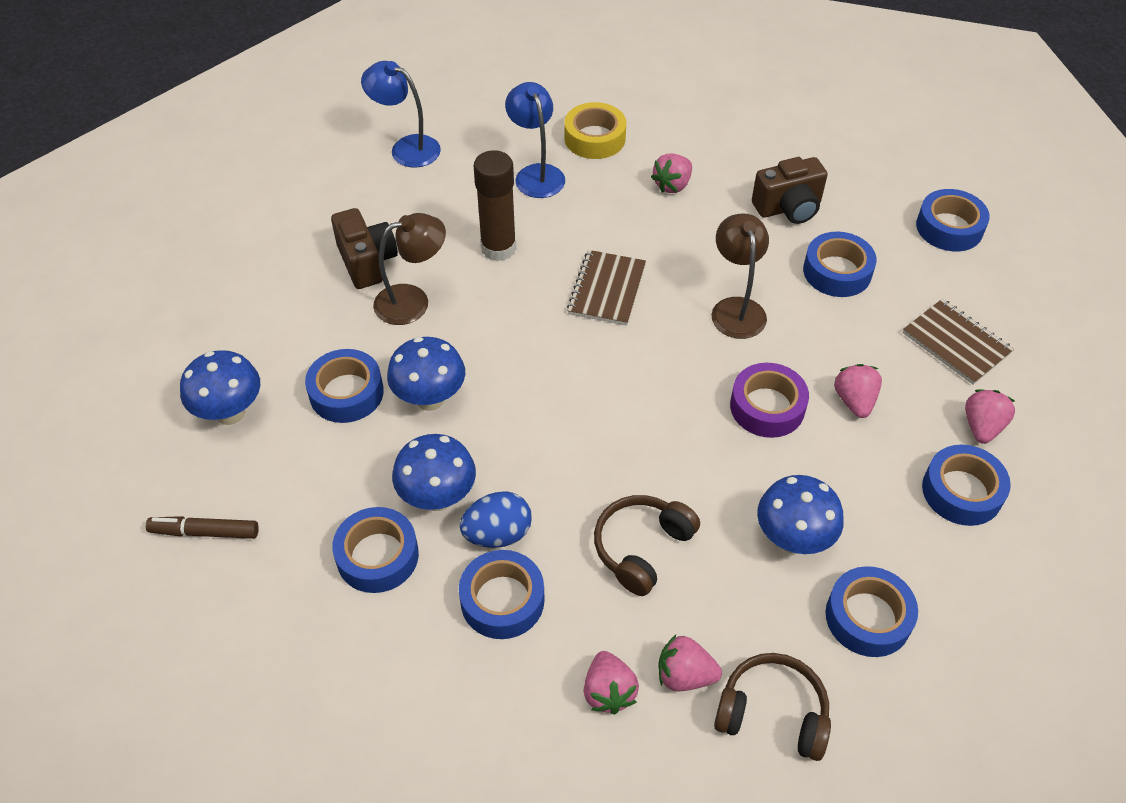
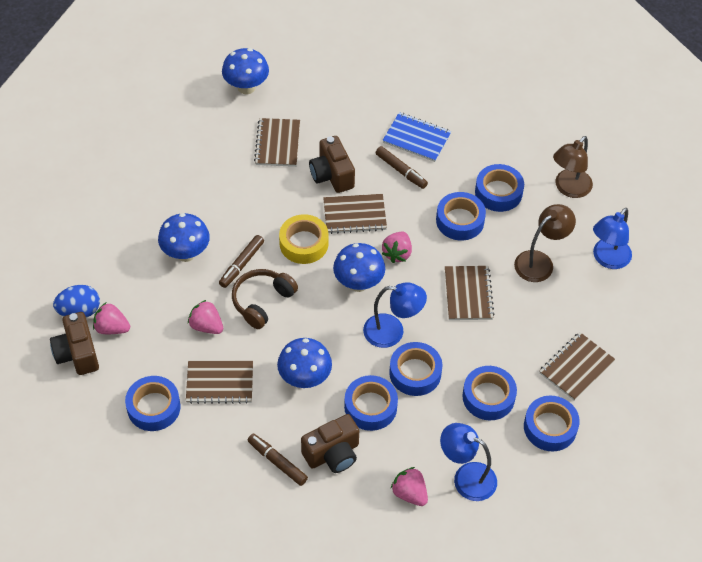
blue lamp: 2 -> 3
blue notebook: 0 -> 1
brown camera: 2 -> 3
brown glue stick: 1 -> 0
brown headphones: 2 -> 1
brown marker: 1 -> 3
brown notebook: 2 -> 5
pink strawberry: 5 -> 4
purple tape: 1 -> 0

